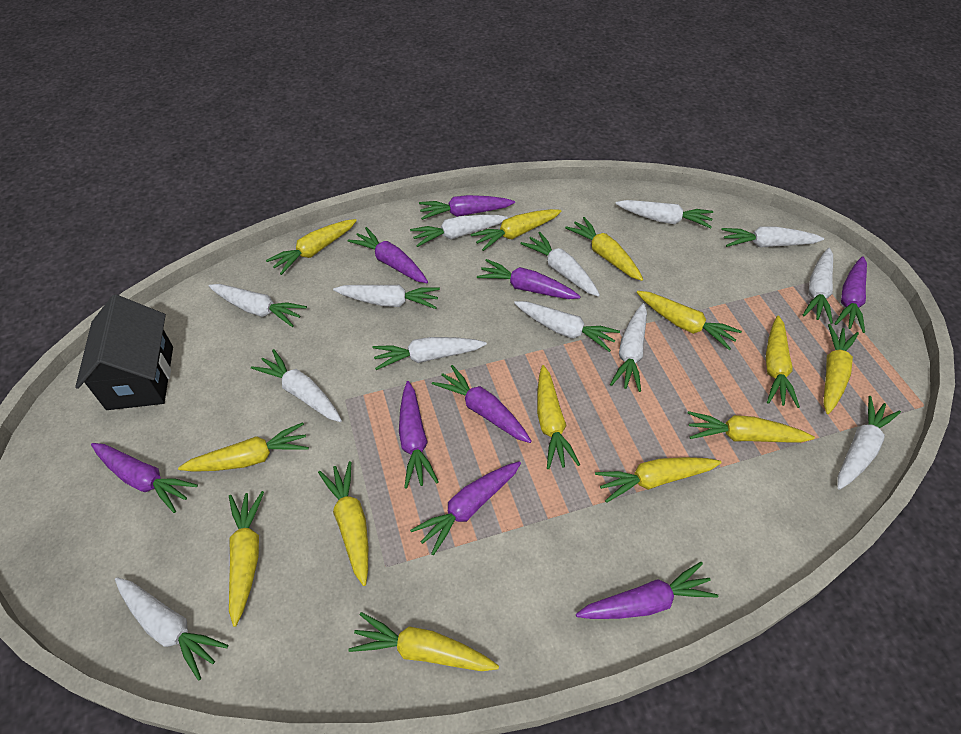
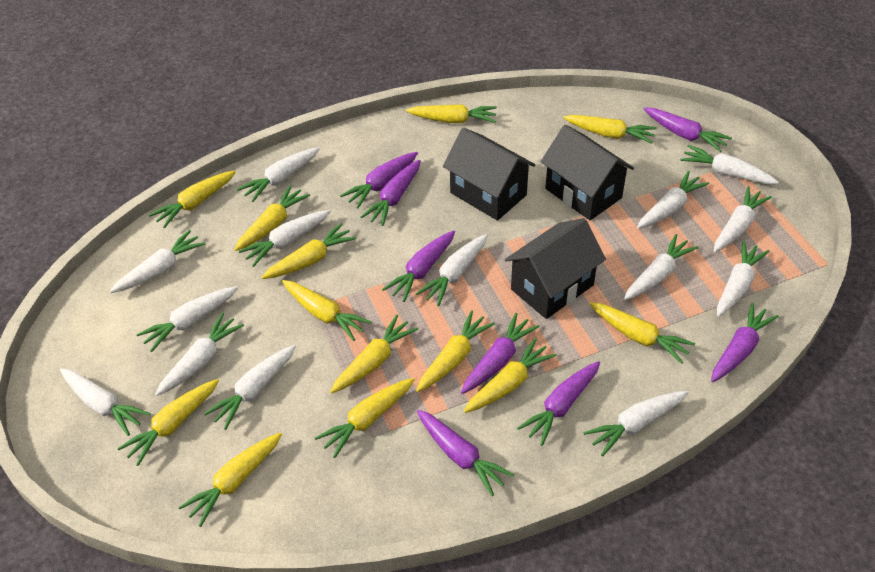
black house: 1 -> 3
purple carrot: 9 -> 8
white carrot: 13 -> 14

